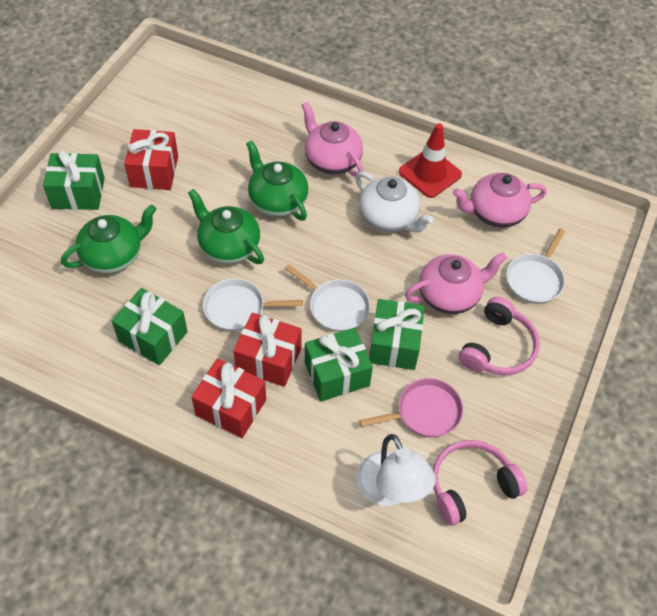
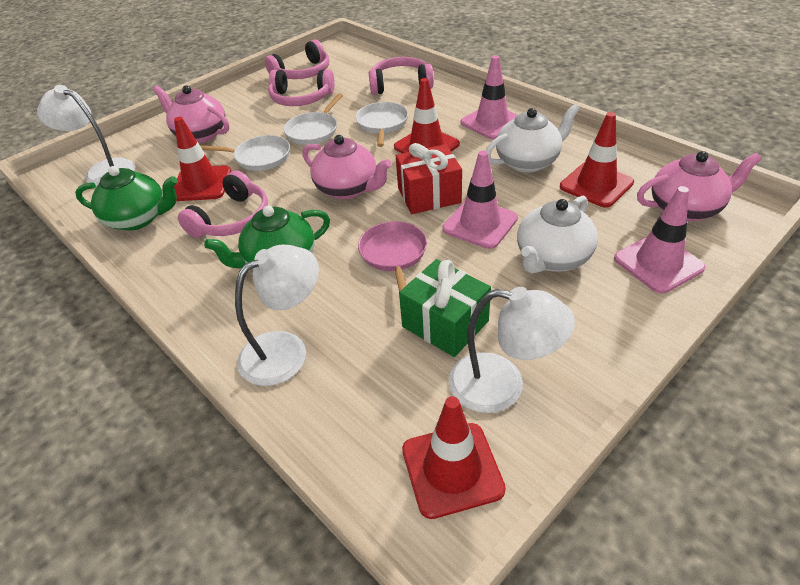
green gift: 4 -> 1
green teapot: 3 -> 2
pink headphones: 2 -> 4
pink traffic cone: 0 -> 3
red gift: 3 -> 1
red traffic cone: 1 -> 4
white lamp: 1 -> 3
white teapot: 1 -> 2

